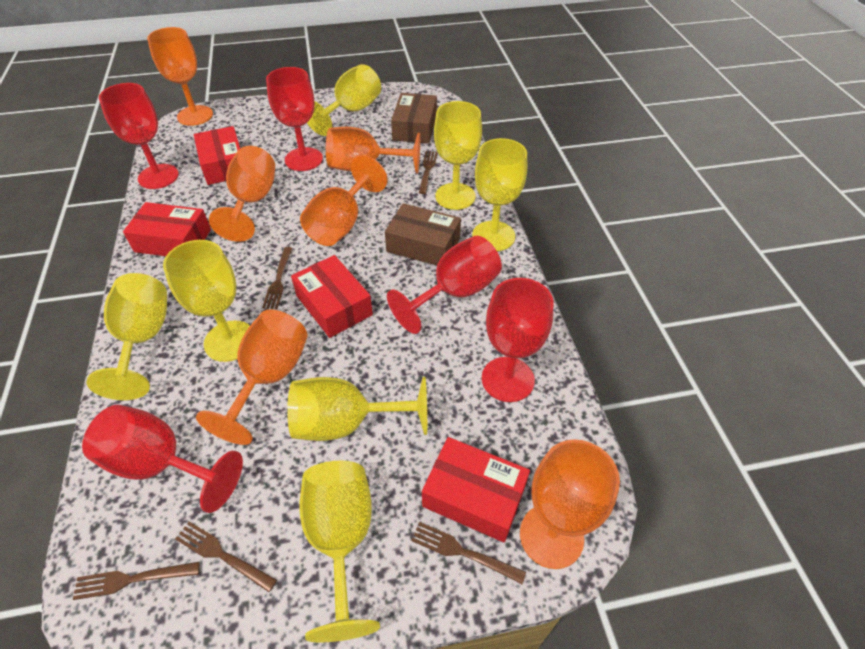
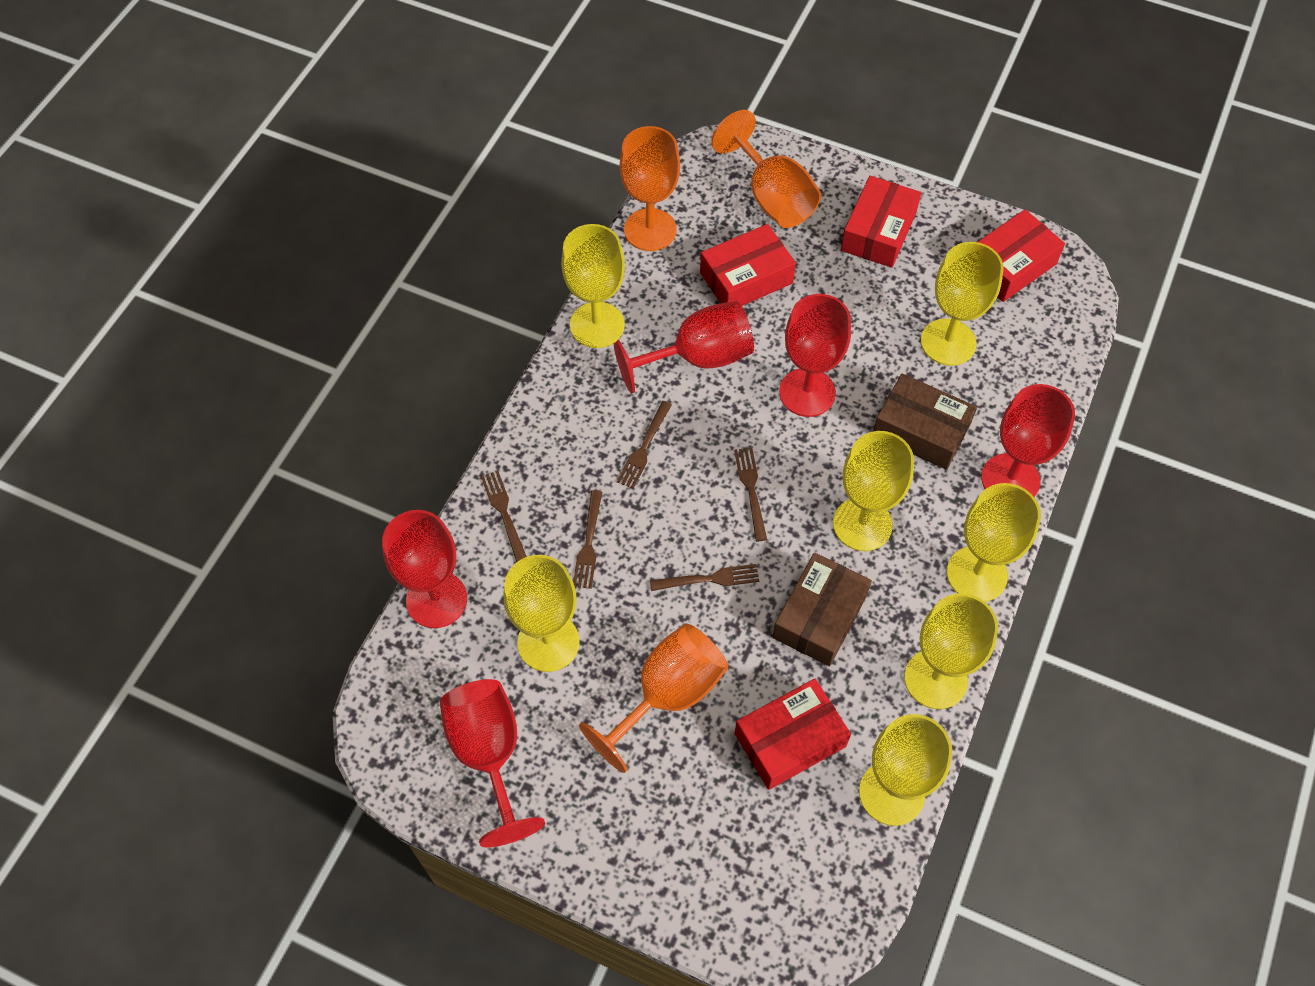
orange goblet: 6 -> 3

